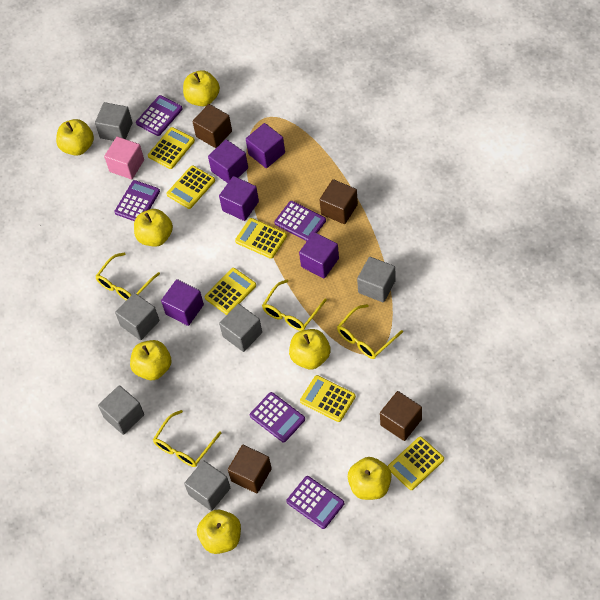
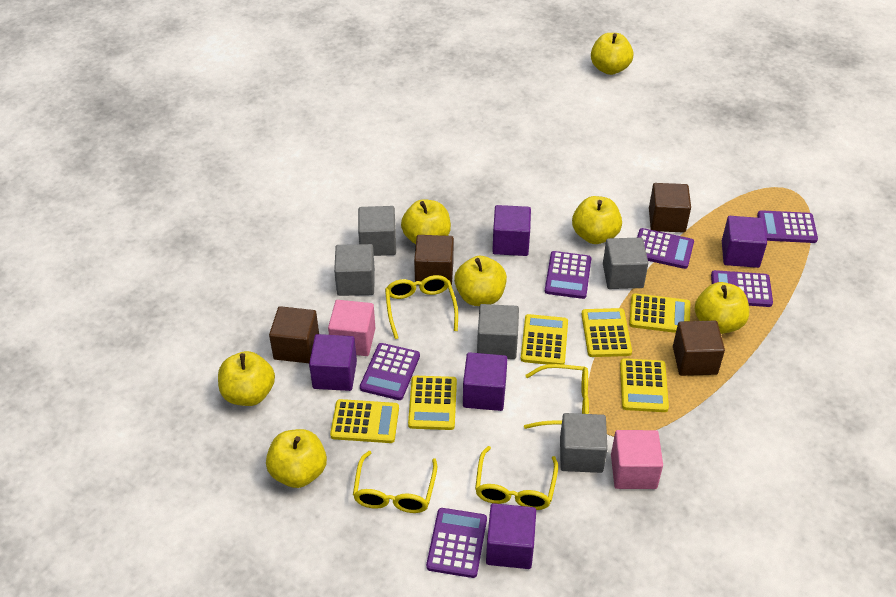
grey cube: 6 -> 5
pink cube: 1 -> 2
purple calculator: 5 -> 6

